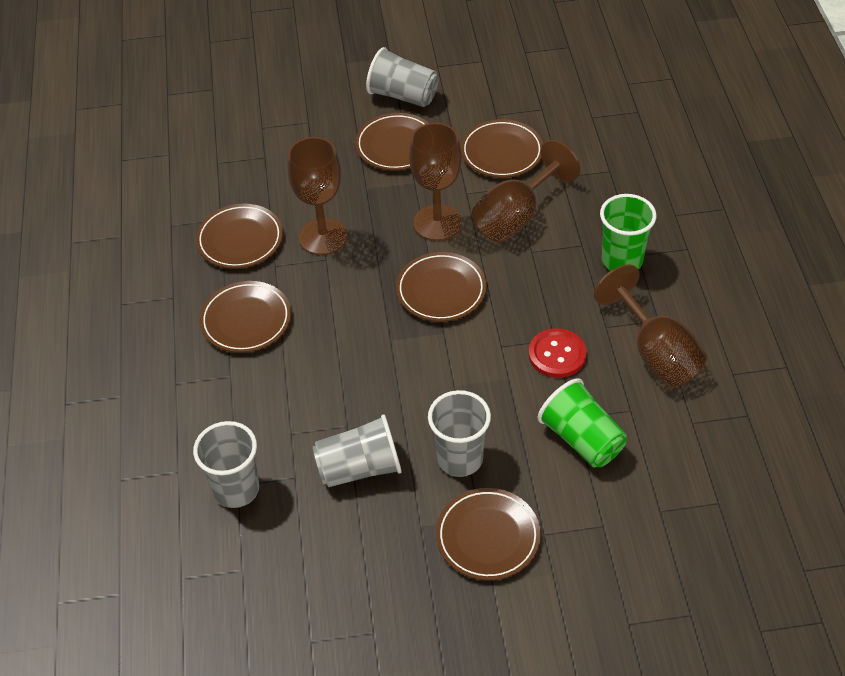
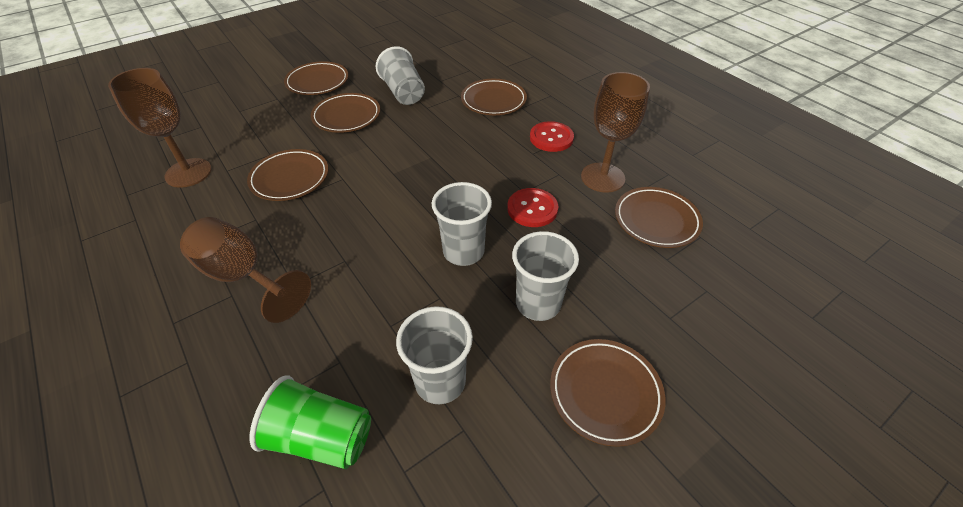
brown goblet: 4 -> 3
green cup: 2 -> 1
red button: 1 -> 2

